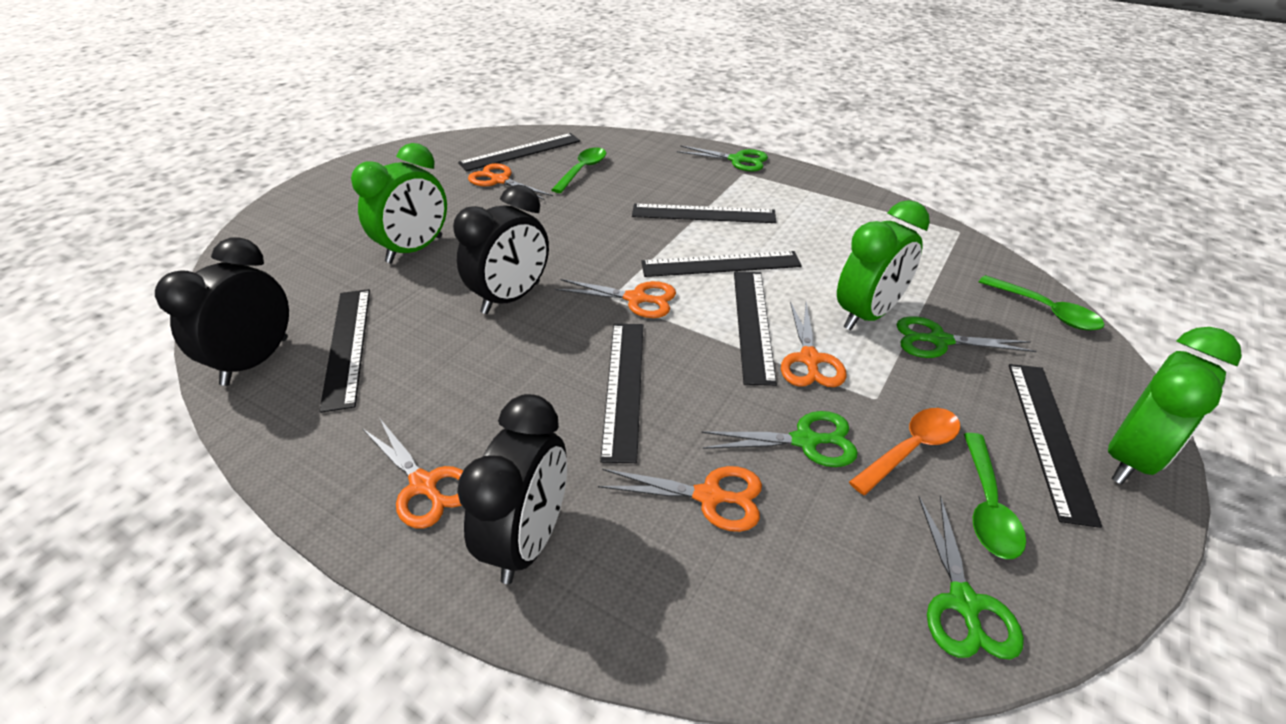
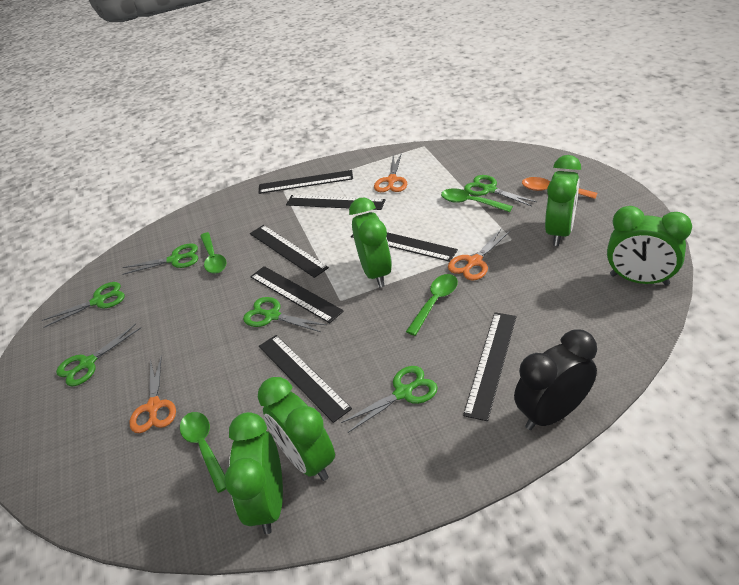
black clock: 3 -> 1
green clock: 3 -> 5
green scissors: 4 -> 6
green spoon: 3 -> 4
orange scissors: 5 -> 3

